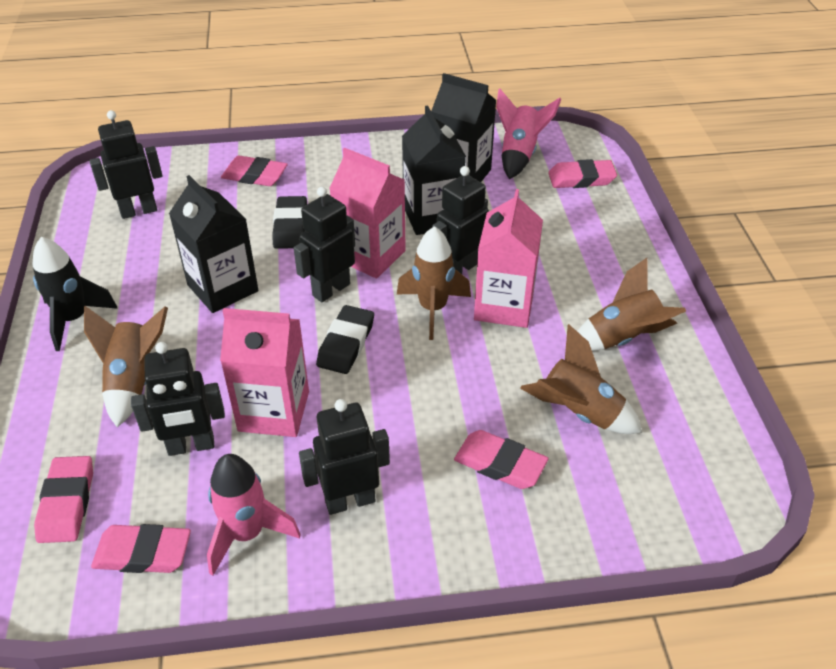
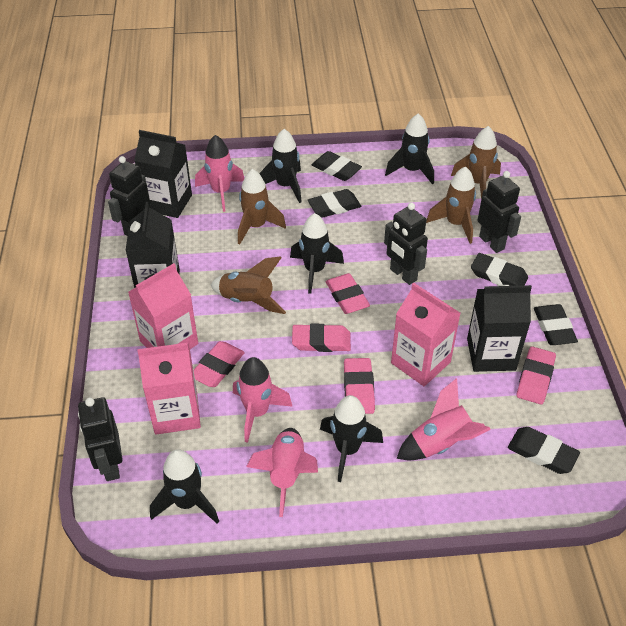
black eraser: 2 -> 5
black robot: 5 -> 4
black rocket: 1 -> 5
pink rocket: 2 -> 4

